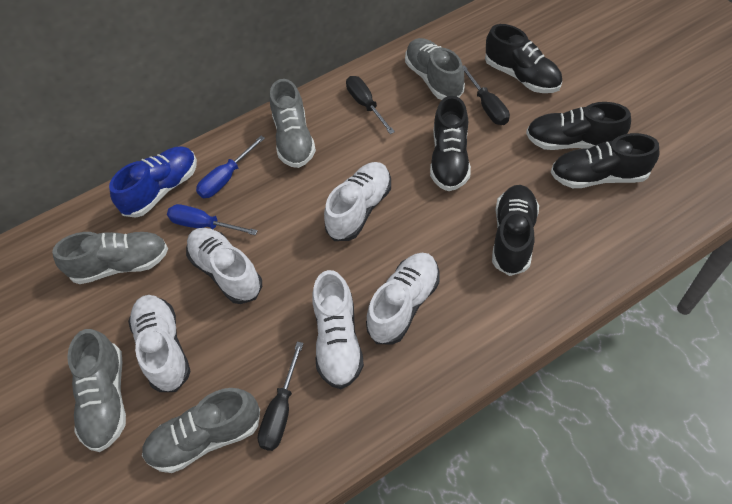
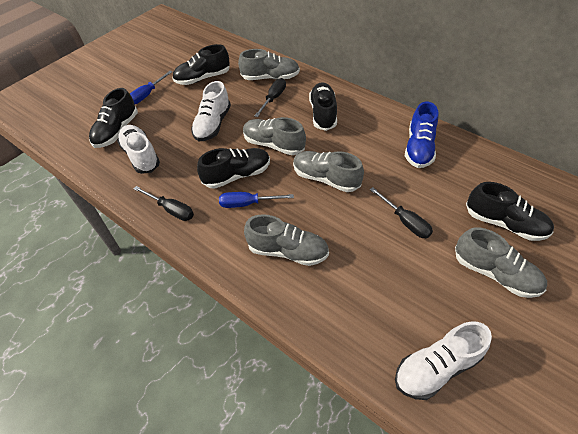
white shoe: 5 -> 3

